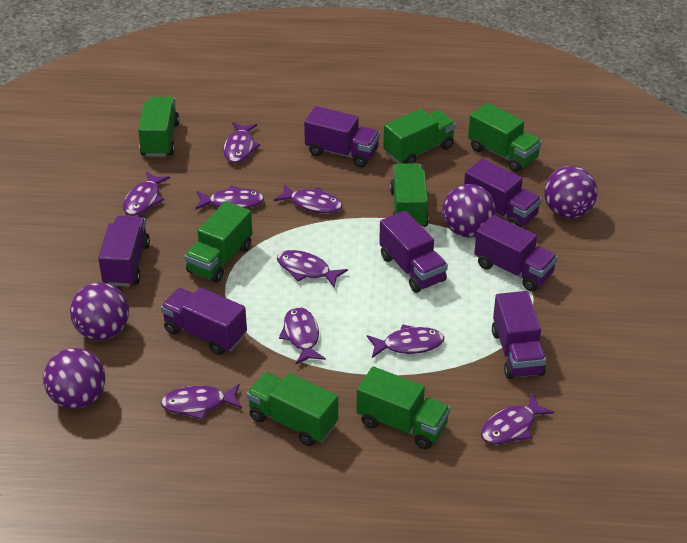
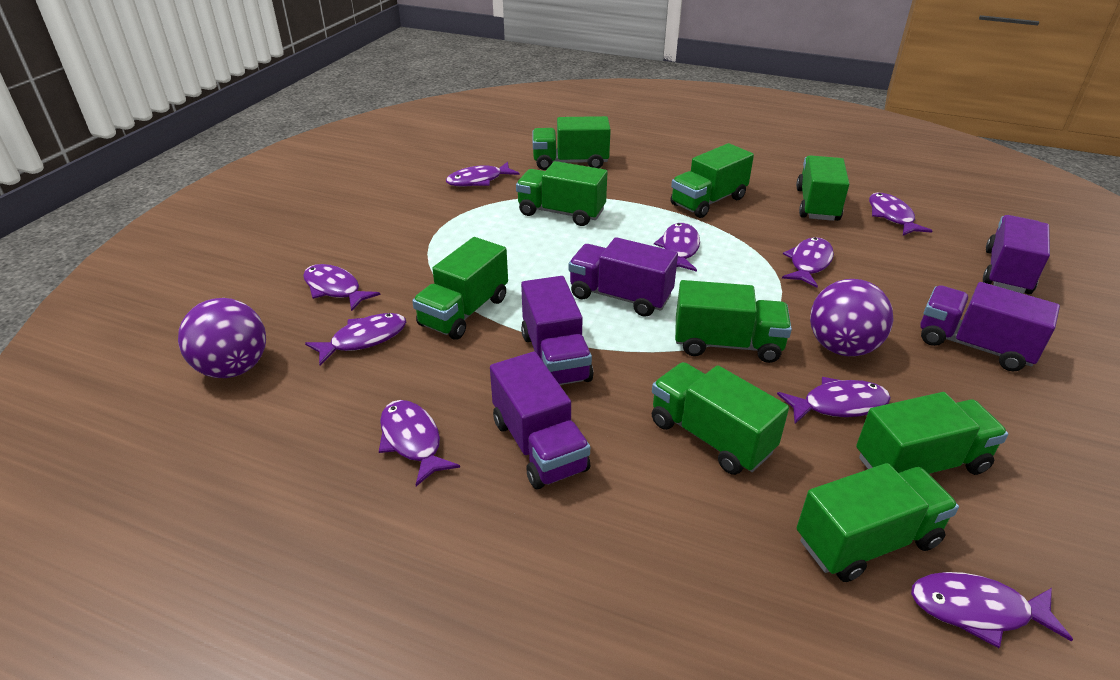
green truck: 7 -> 9
purple ball: 4 -> 2
purple truck: 7 -> 5

